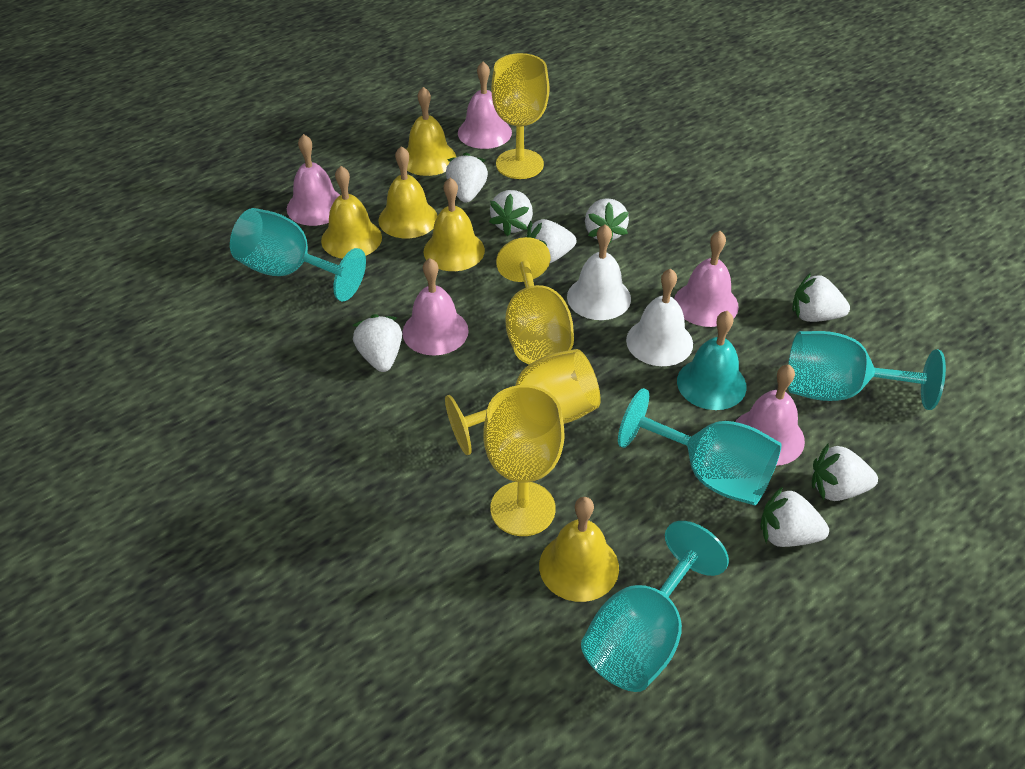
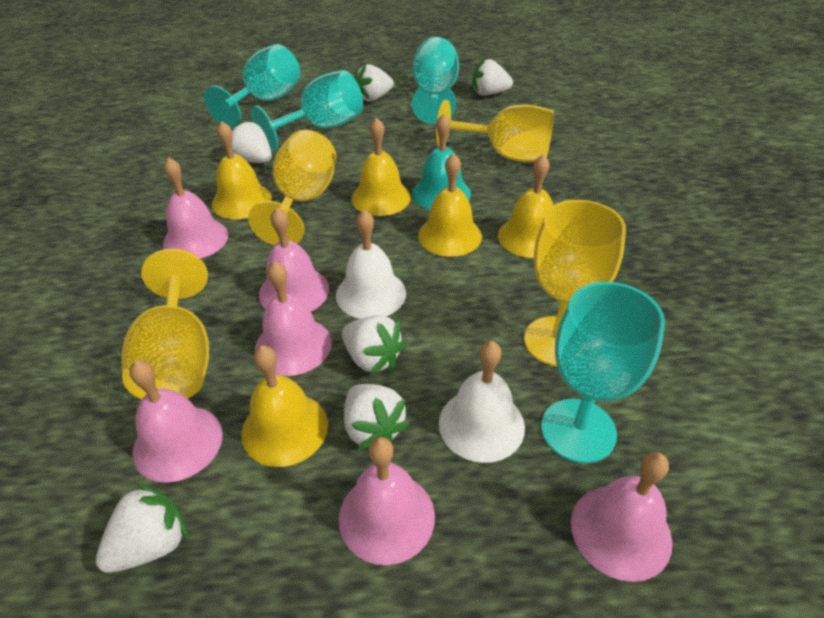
pink bell: 5 -> 6
white strawberry: 8 -> 6

